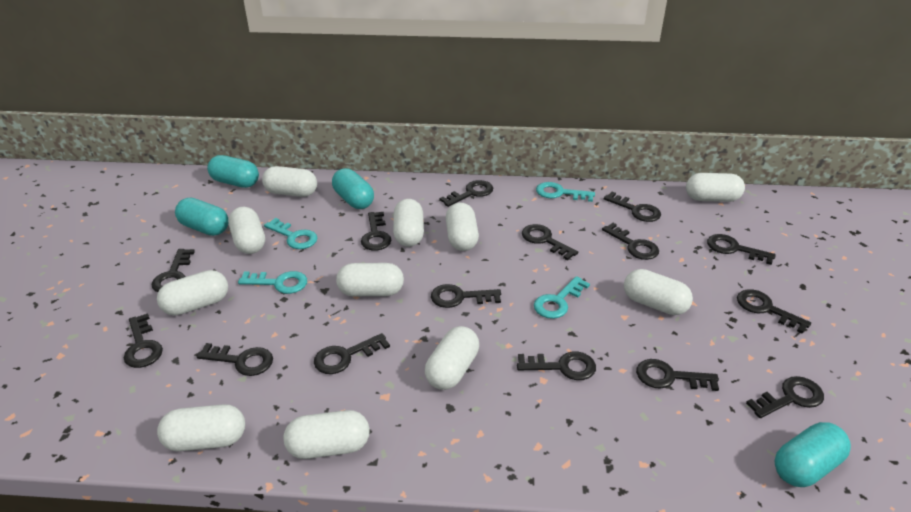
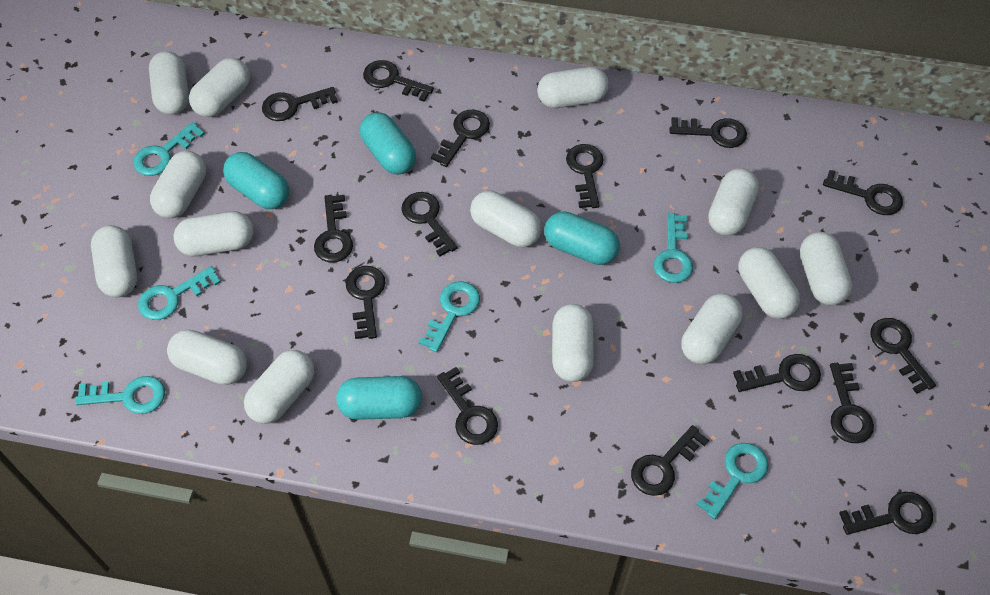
turquoise key: 4 -> 6
white capsule: 11 -> 14

